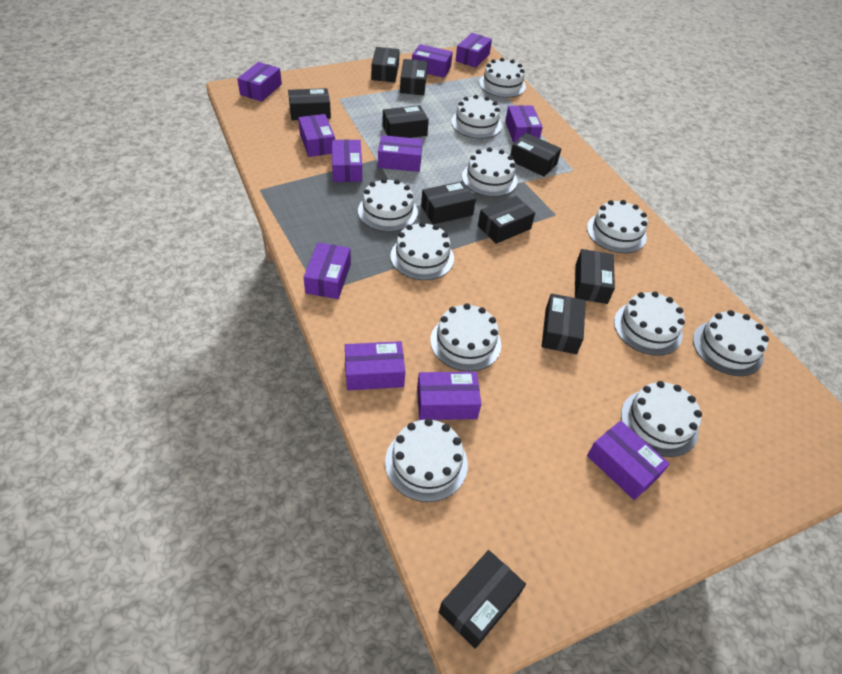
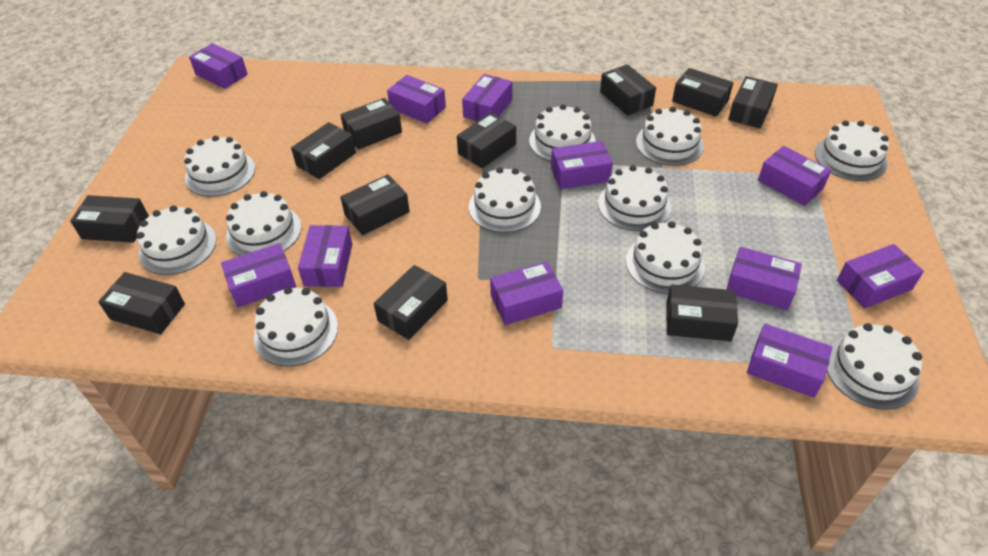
black box: 10 -> 11

